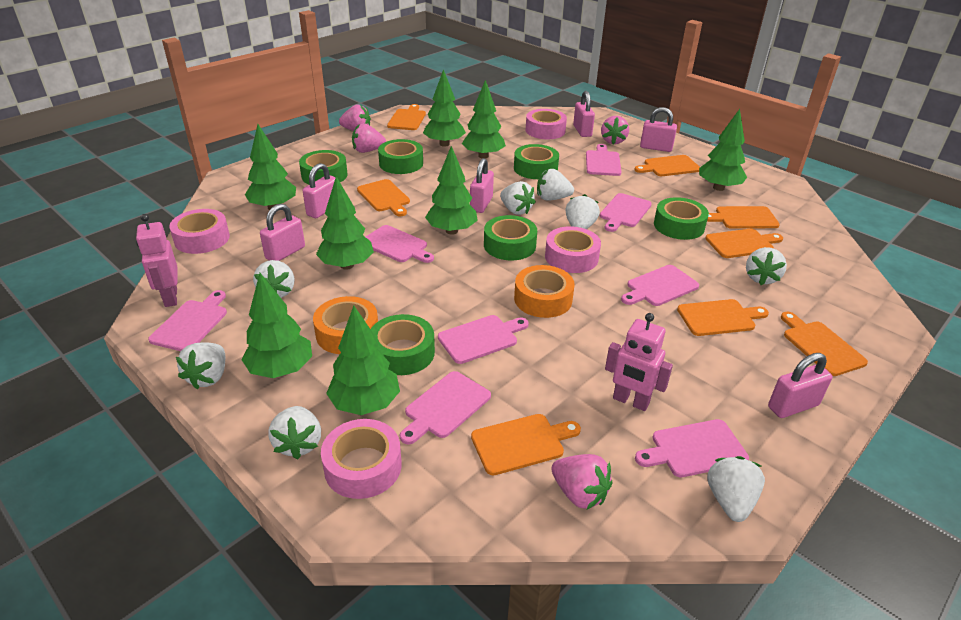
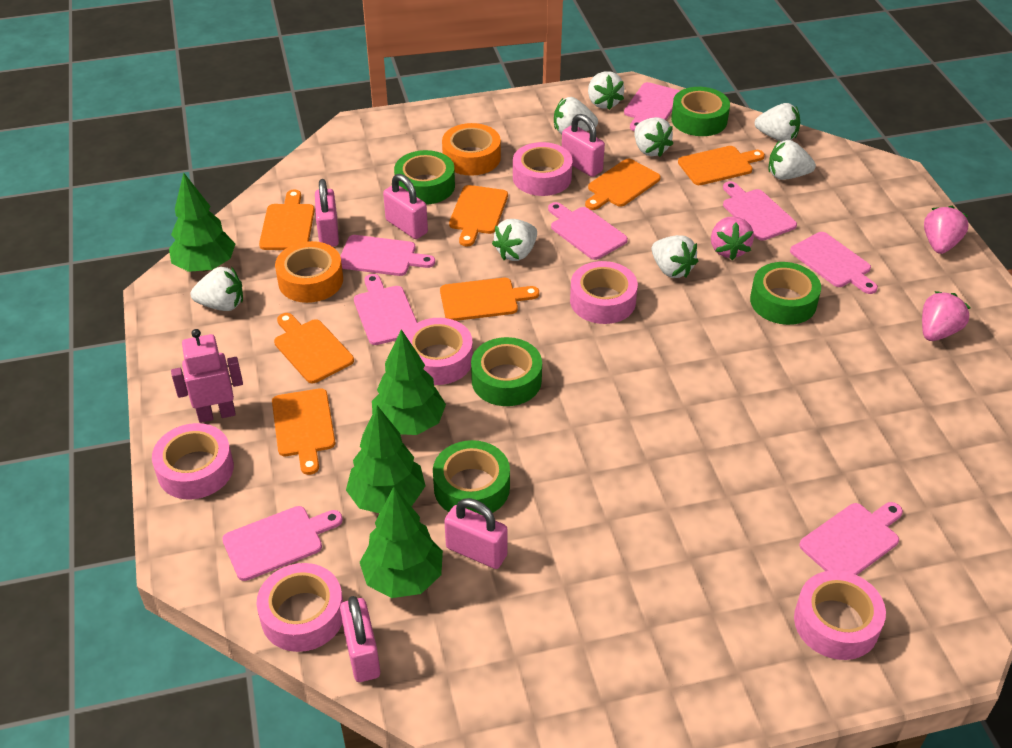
green tape: 6 -> 5
green tree: 8 -> 4
orange cutting board: 8 -> 7
pink padlock: 6 -> 5
pink robot: 2 -> 1
pink strawberry: 4 -> 3
pink tape: 4 -> 6

